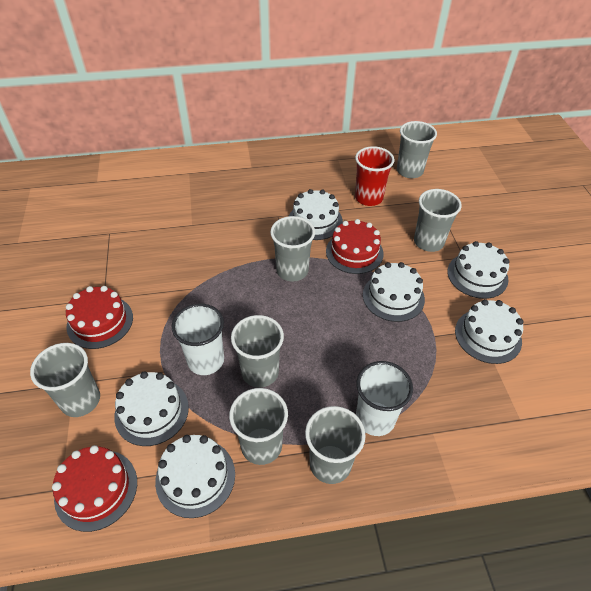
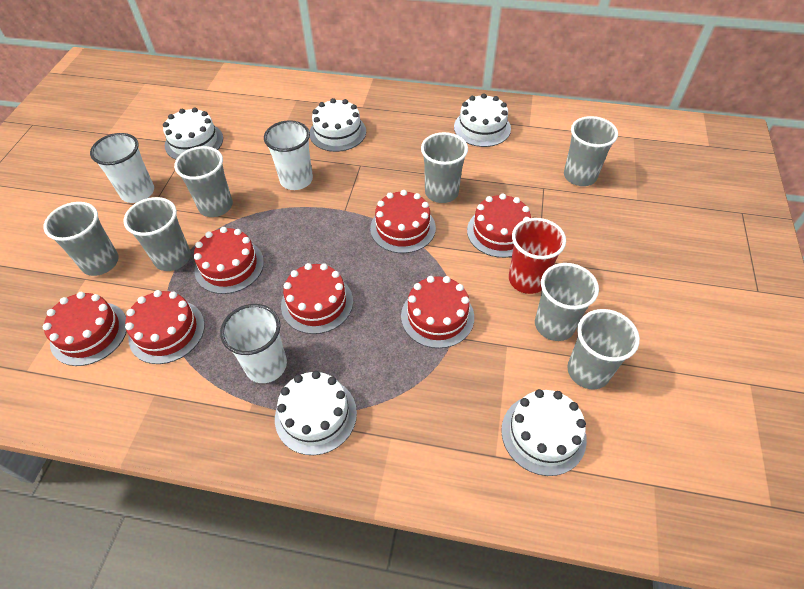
red cake: 3 -> 7
white cake: 6 -> 5
white cup: 2 -> 3

